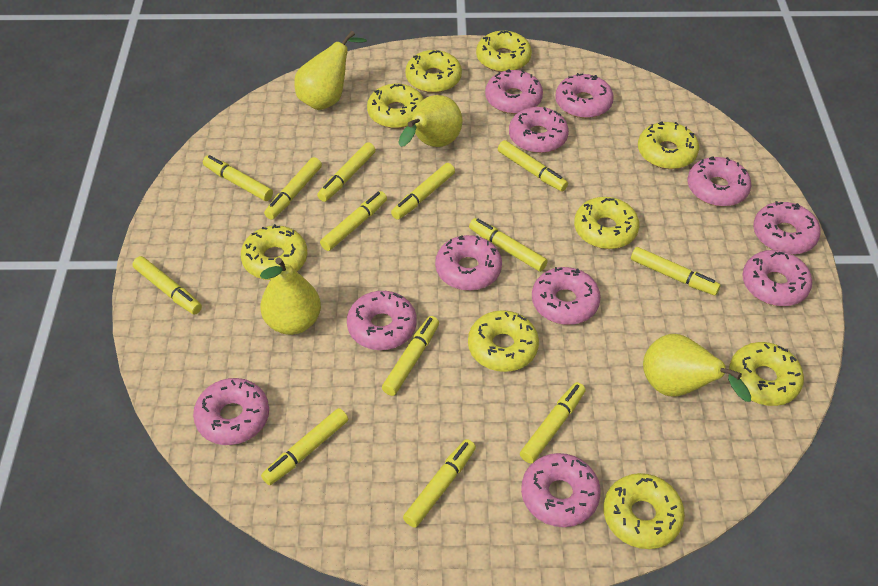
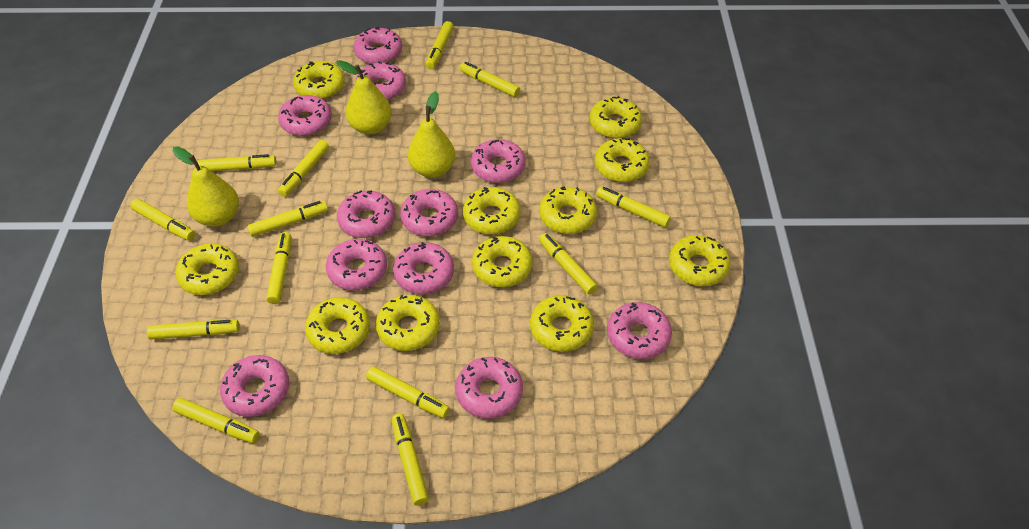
yellow donut: 9 -> 11
yellow pear: 4 -> 3

